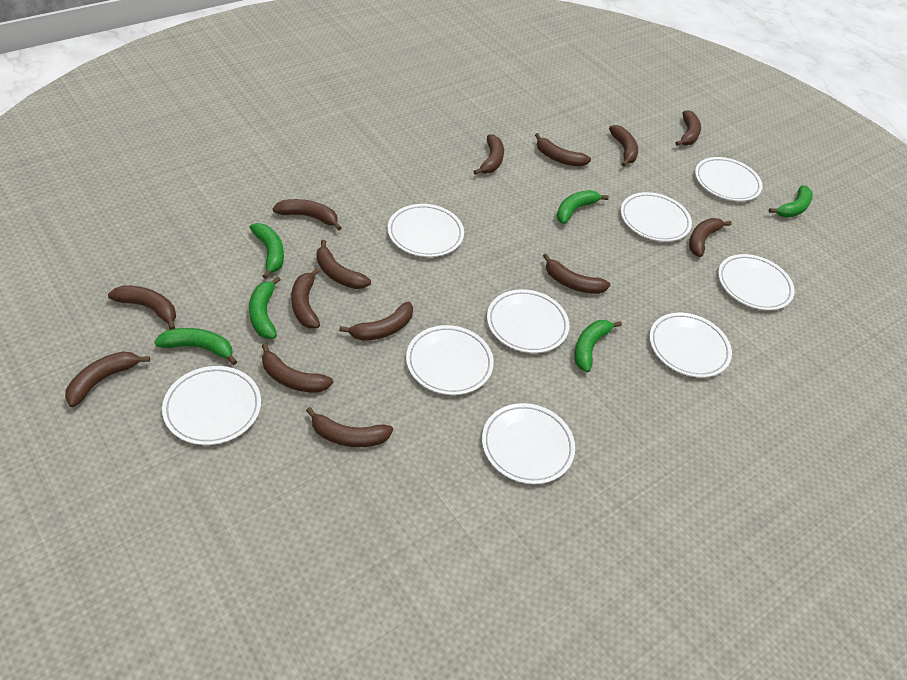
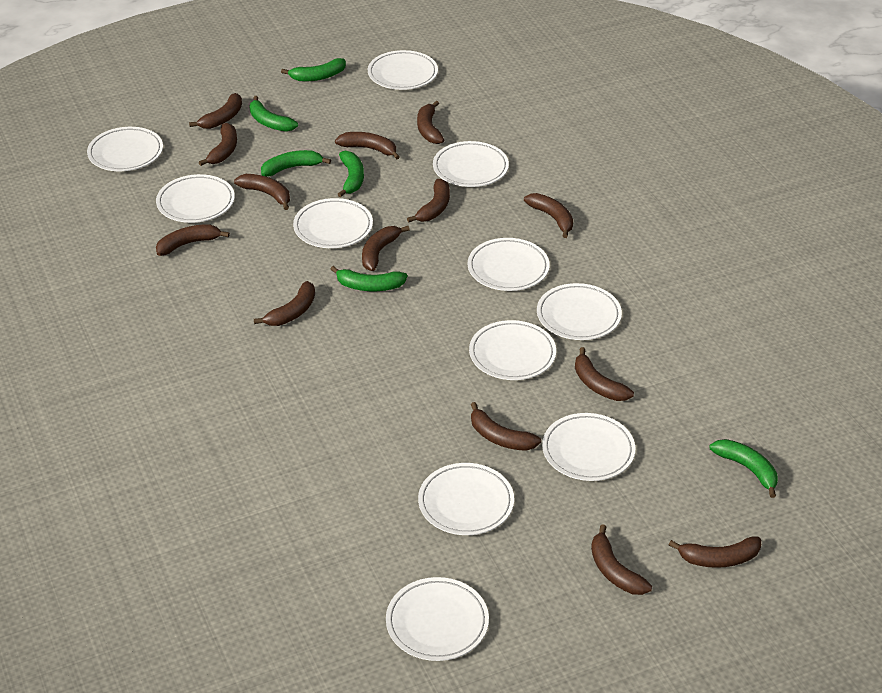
white plate: 9 -> 11

